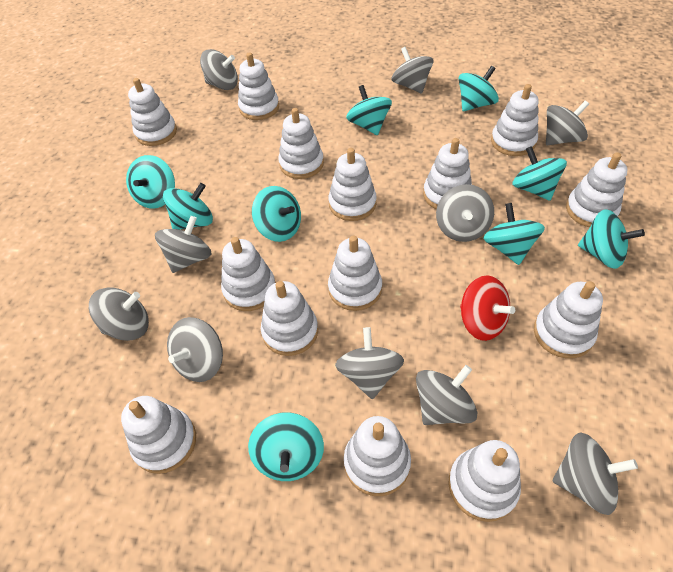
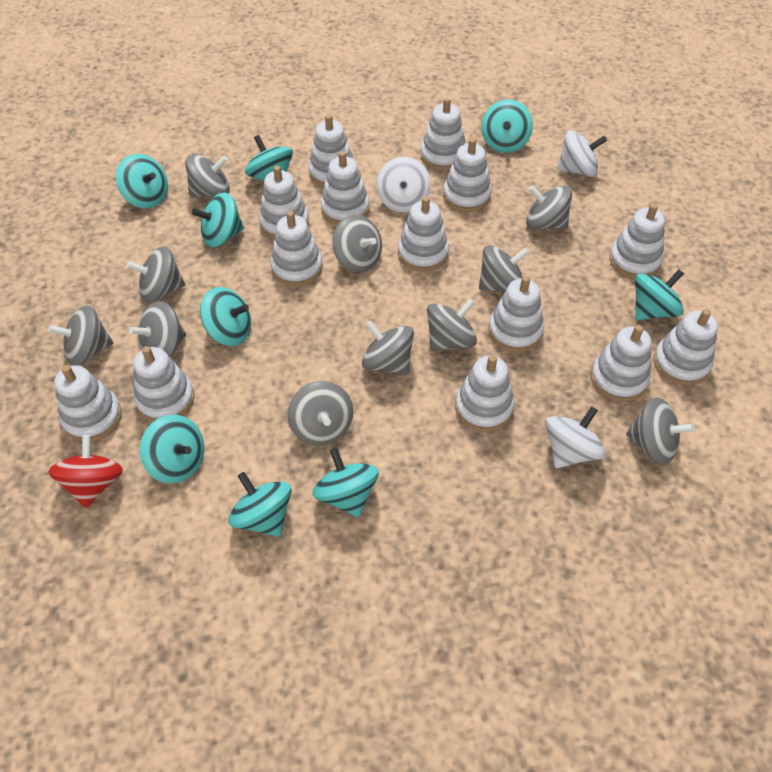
grey spinning top: 10 -> 11
white spinning top: 0 -> 3

